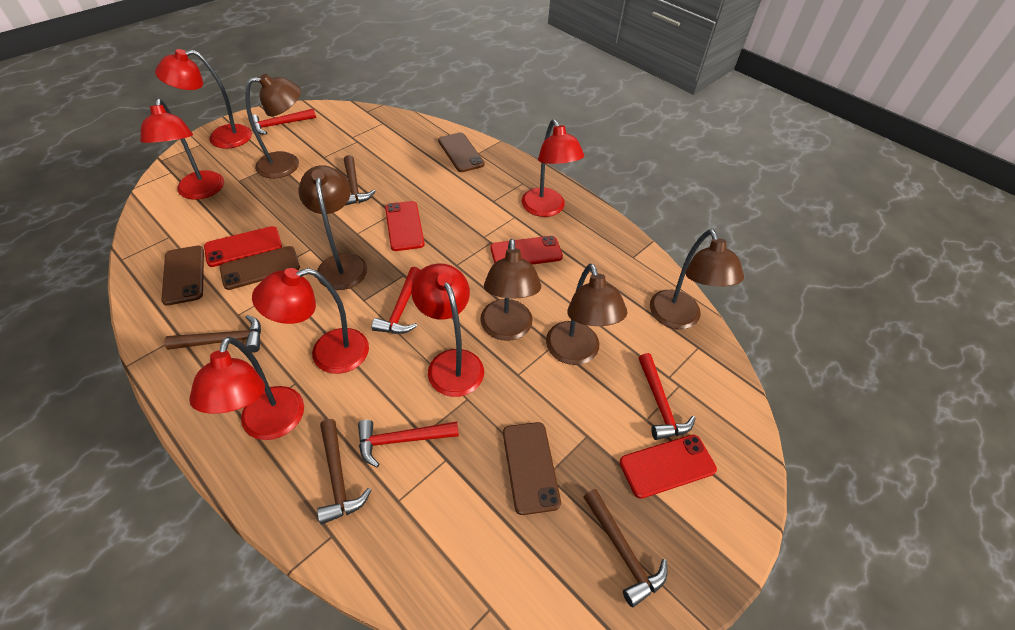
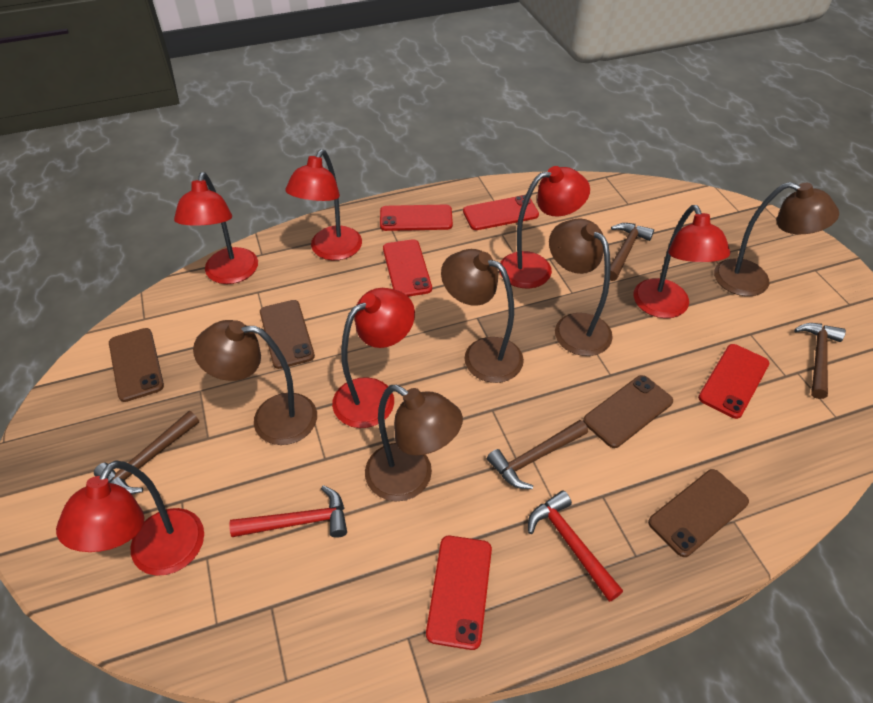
red hammer: 4 -> 2
red phone: 4 -> 5

